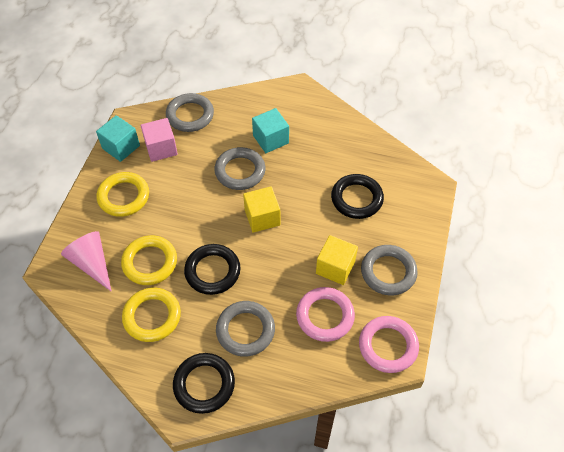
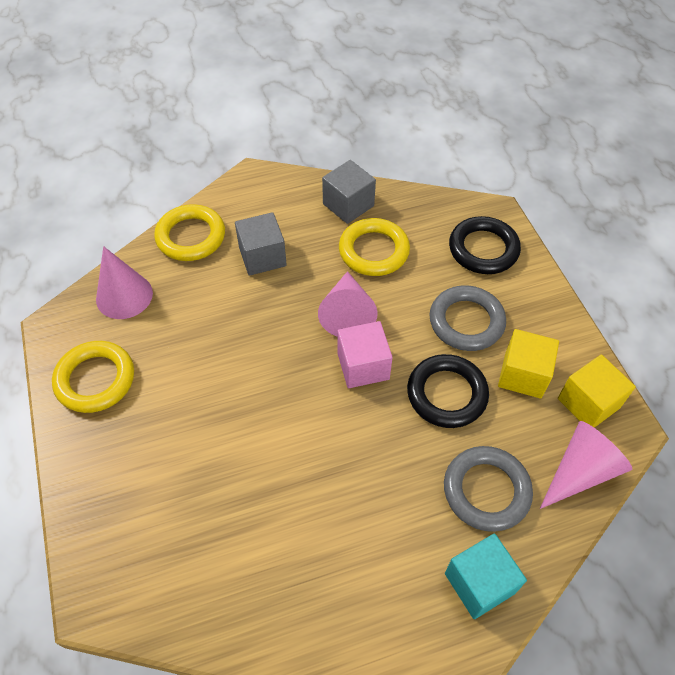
black ring: 3 -> 2
grey cube: 0 -> 2
grey ring: 4 -> 2
pink cone: 1 -> 3
pink ring: 2 -> 0
turquoise cube: 2 -> 1

